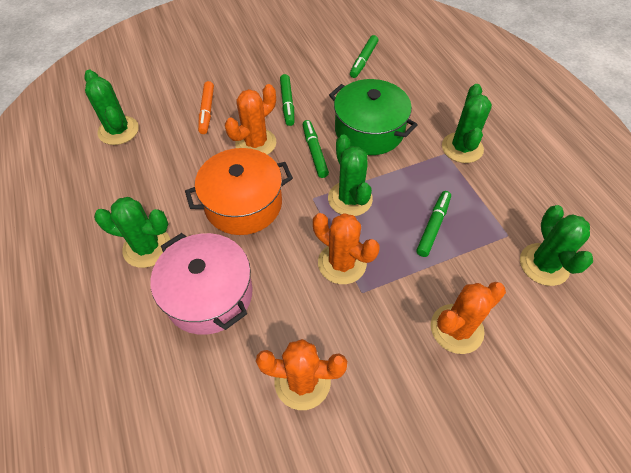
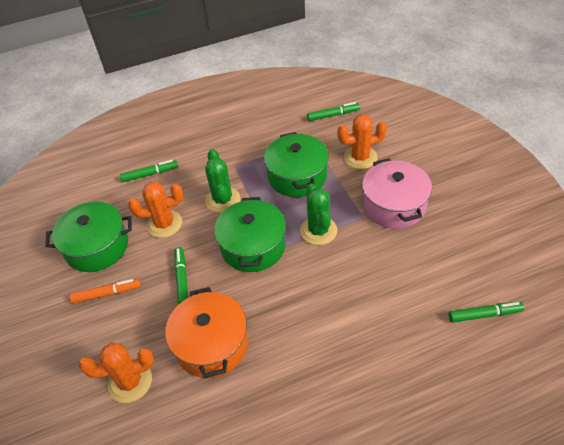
green cactus: 5 -> 2
green pot: 1 -> 3
orange cactus: 4 -> 3

